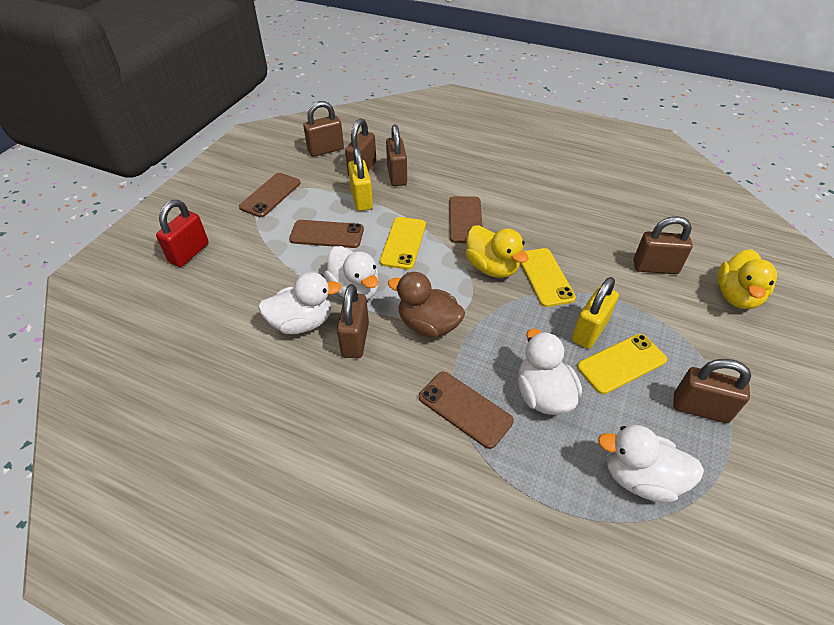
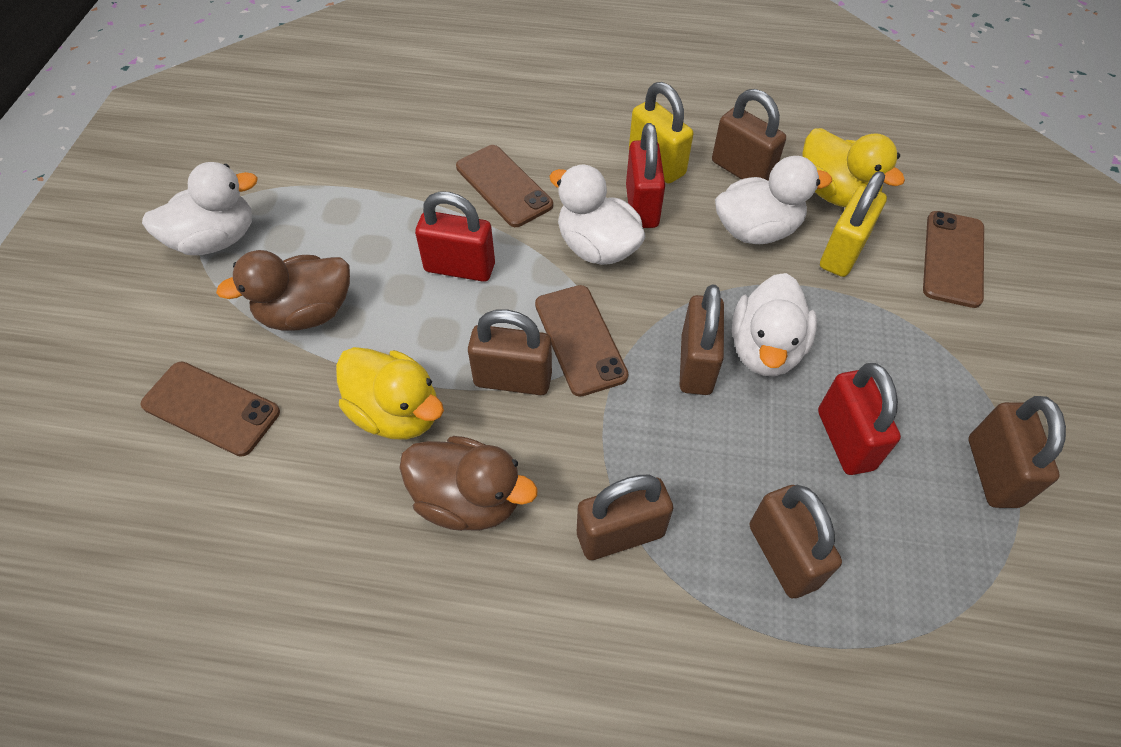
brown duck: 1 -> 2
red padlock: 1 -> 3
yellow phone: 3 -> 0

